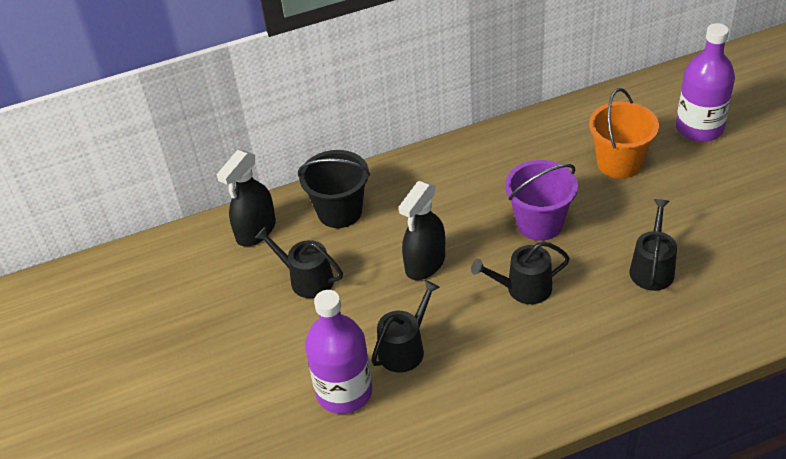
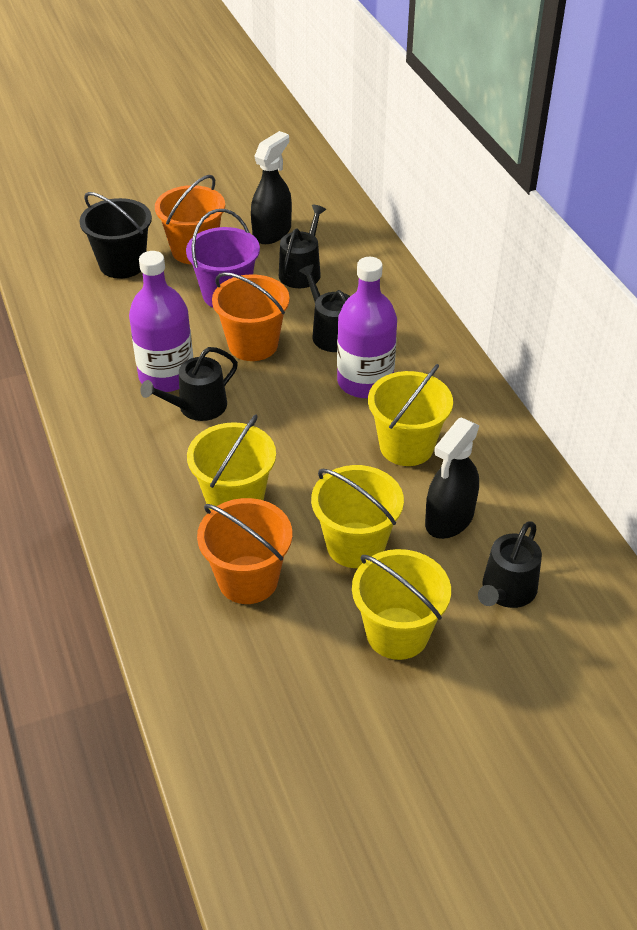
orange bucket: 1 -> 3
yellow bucket: 0 -> 4

